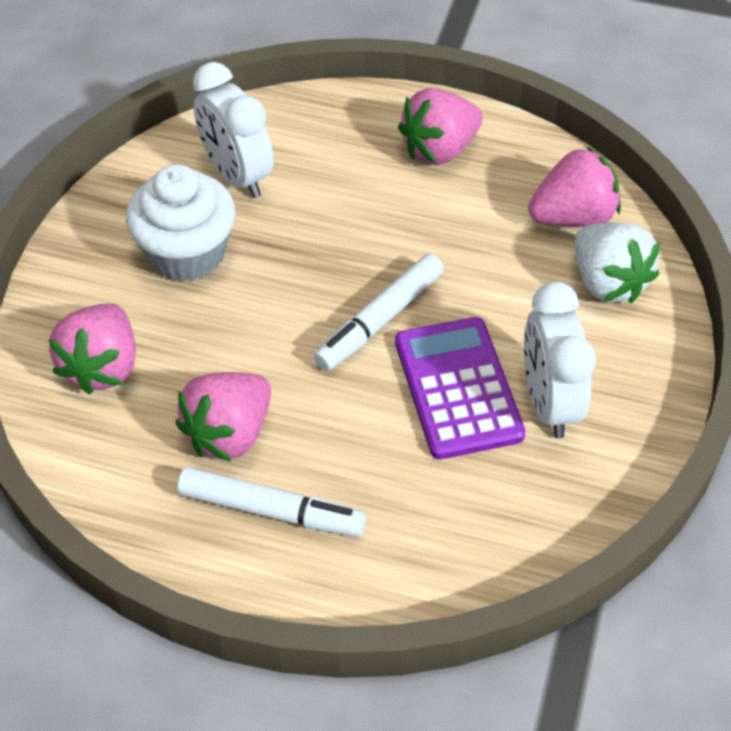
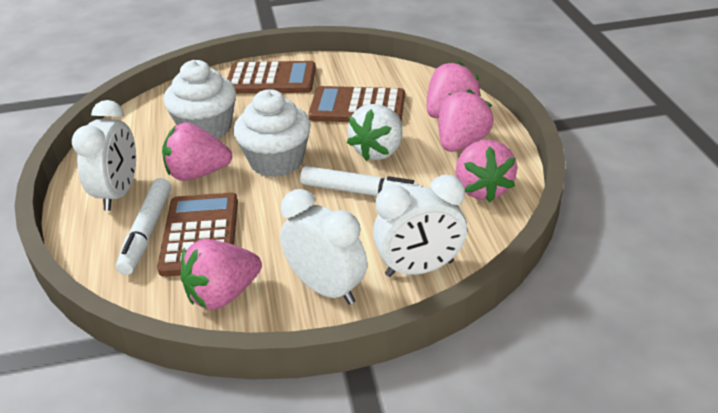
brown calculator: 0 -> 3
pink strawberry: 4 -> 5
purple calculator: 1 -> 0
white clock: 2 -> 3
white cupcake: 1 -> 2

